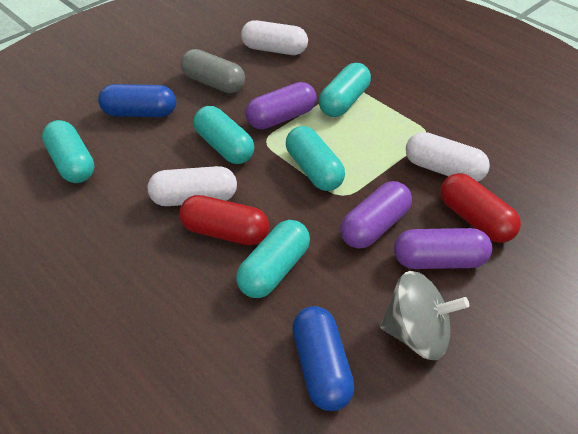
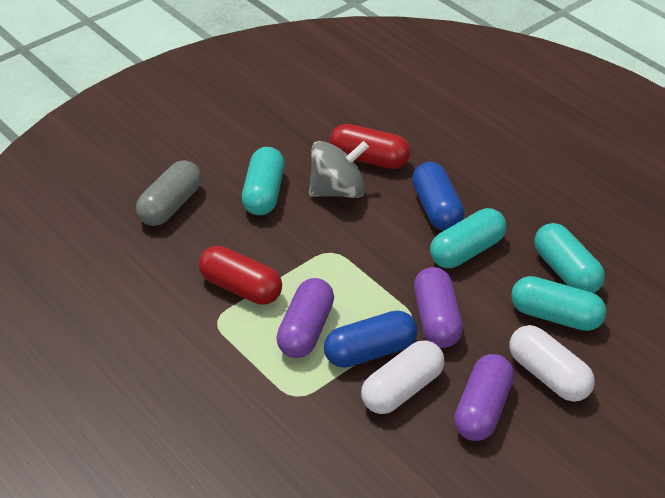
turquoise capsule: 5 -> 4
white capsule: 3 -> 2

